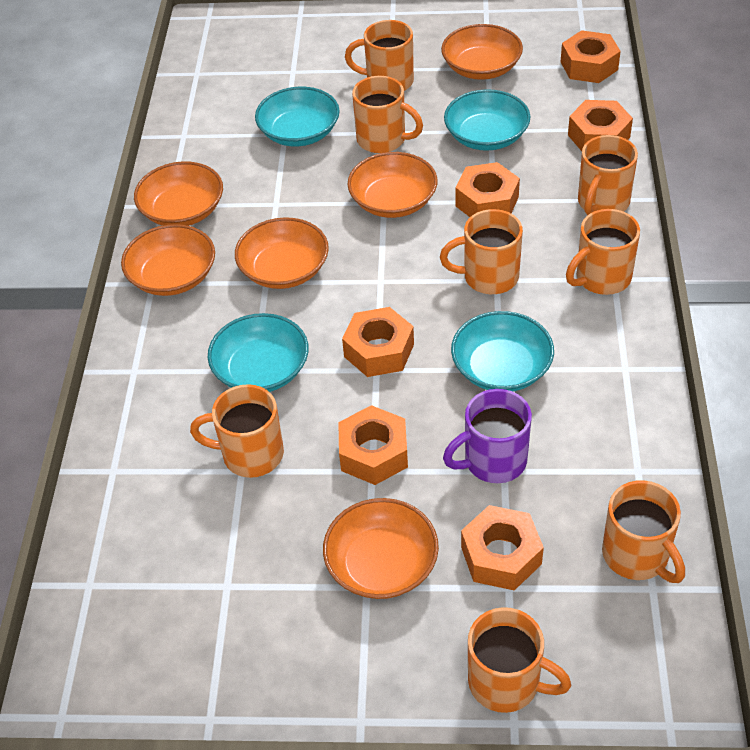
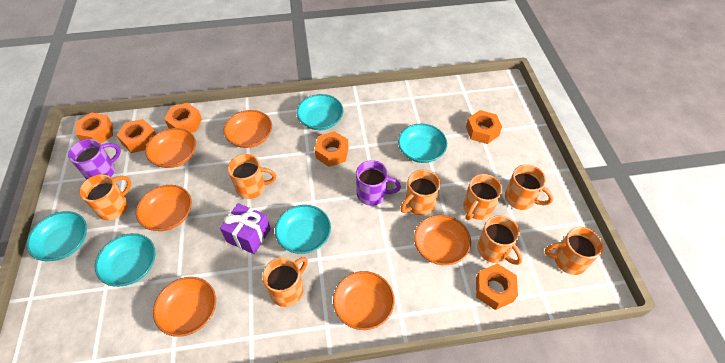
purple gift: 0 -> 1
purple mug: 1 -> 2
turquoise bowl: 4 -> 5

